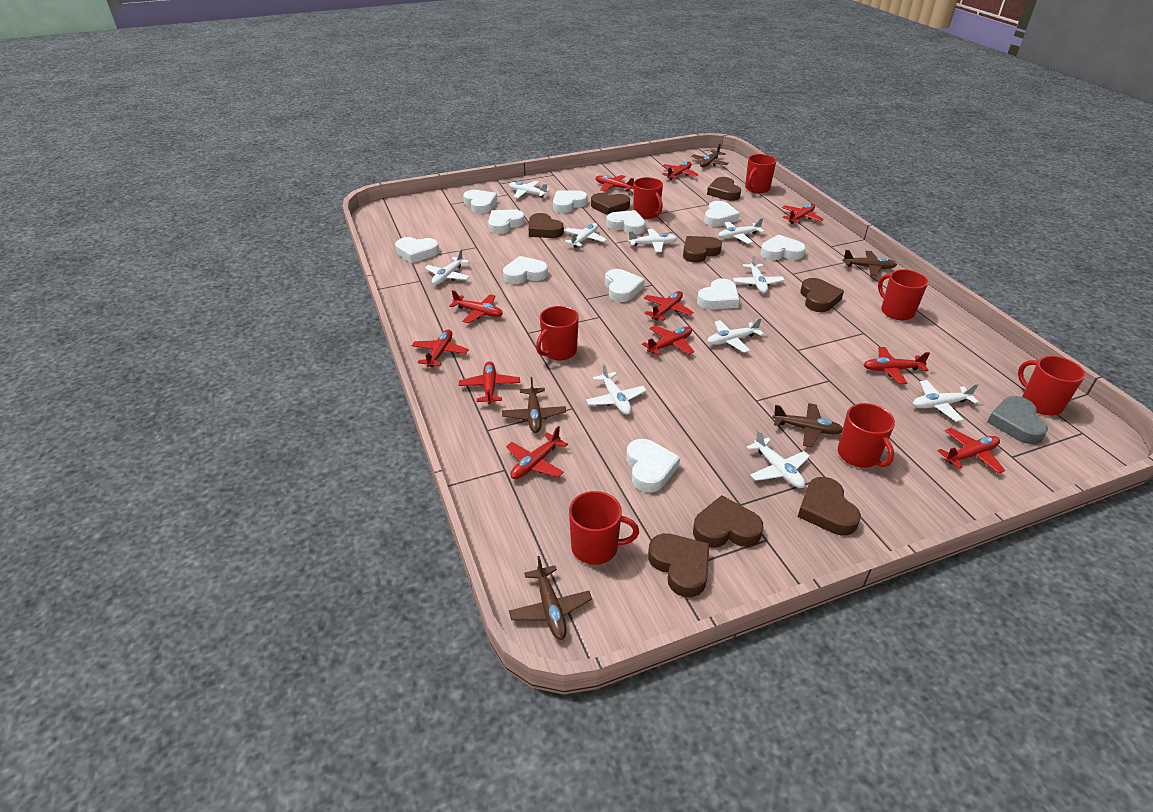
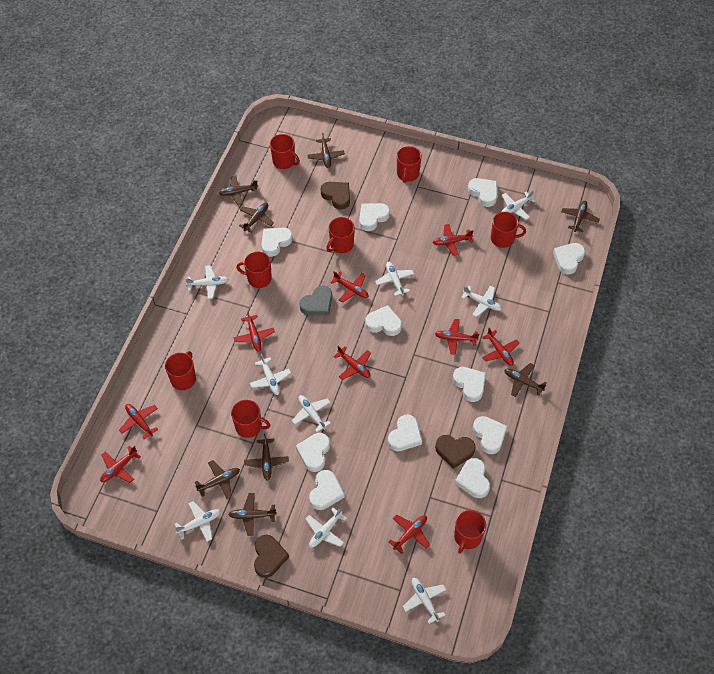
brown heart: 8 -> 3
brown plane: 5 -> 8
red mug: 7 -> 8
red plane: 11 -> 9
white plane: 10 -> 9

